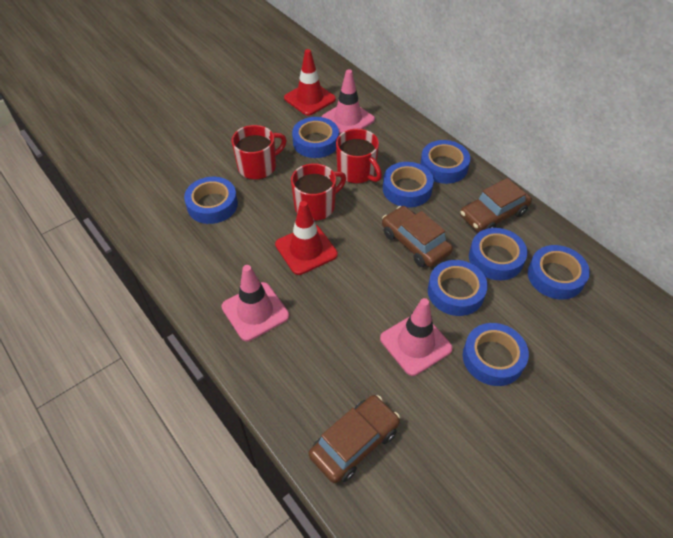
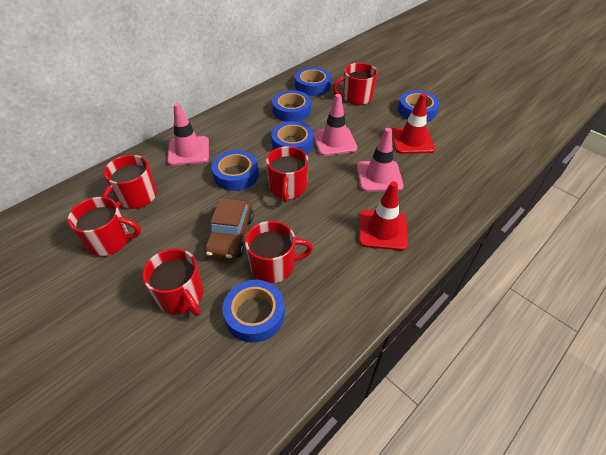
blue tape: 8 -> 6
brown car: 3 -> 1
red mug: 3 -> 6

